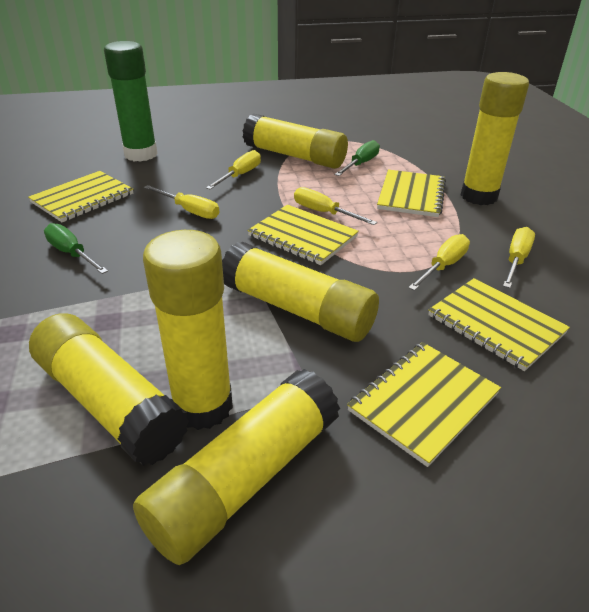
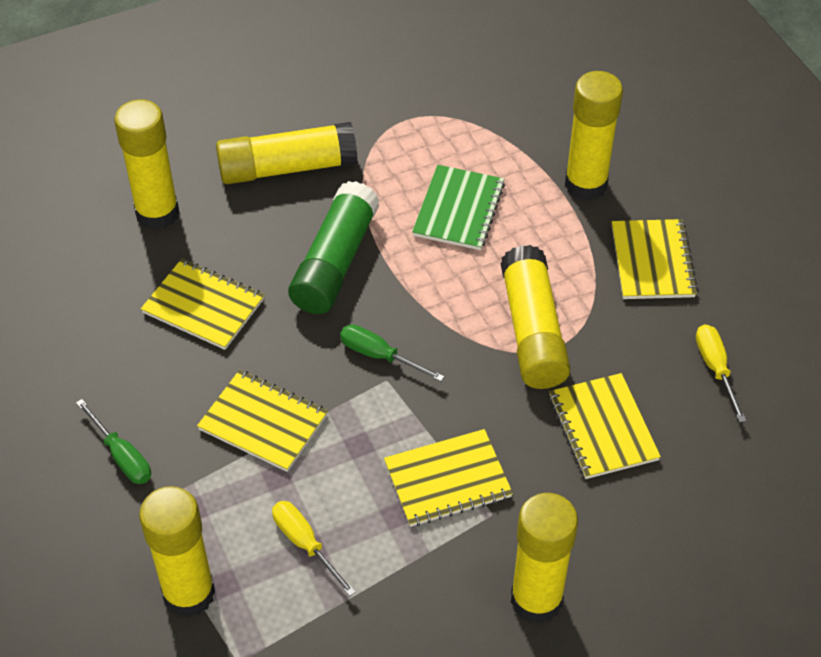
green notebook: 0 -> 1
yellow screwdriver: 5 -> 2

